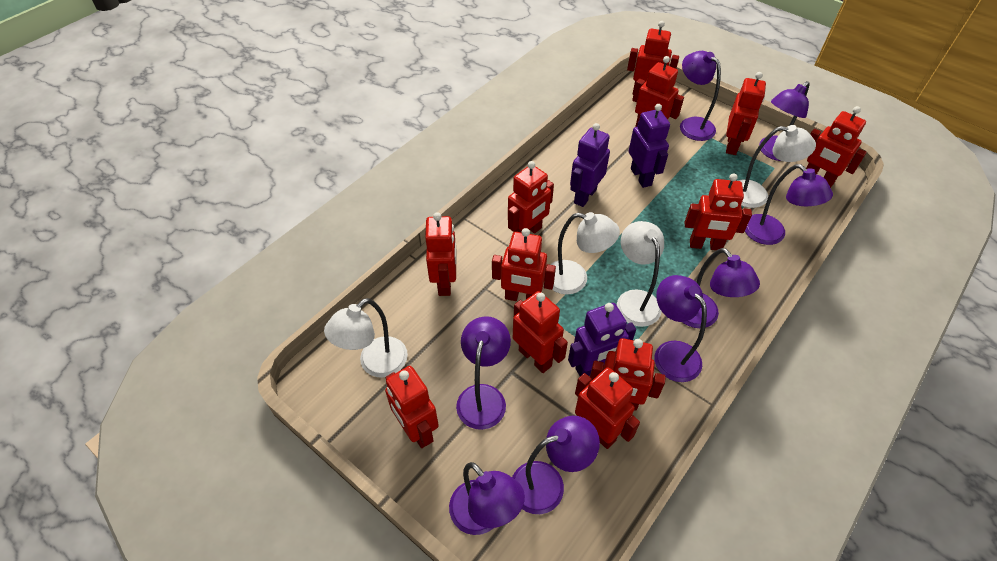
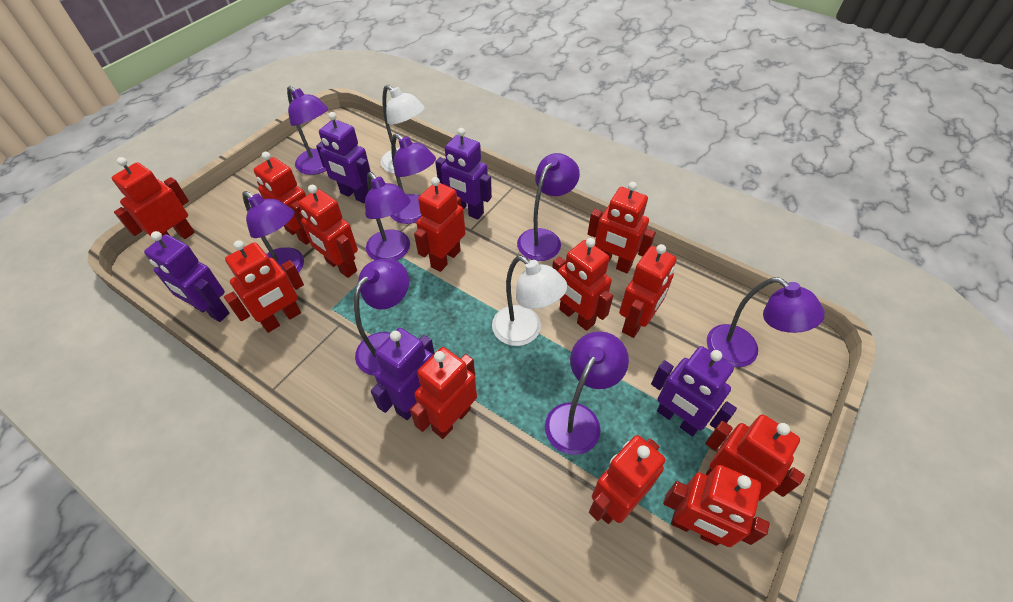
purple robot: 3 -> 5
white lamp: 4 -> 2

